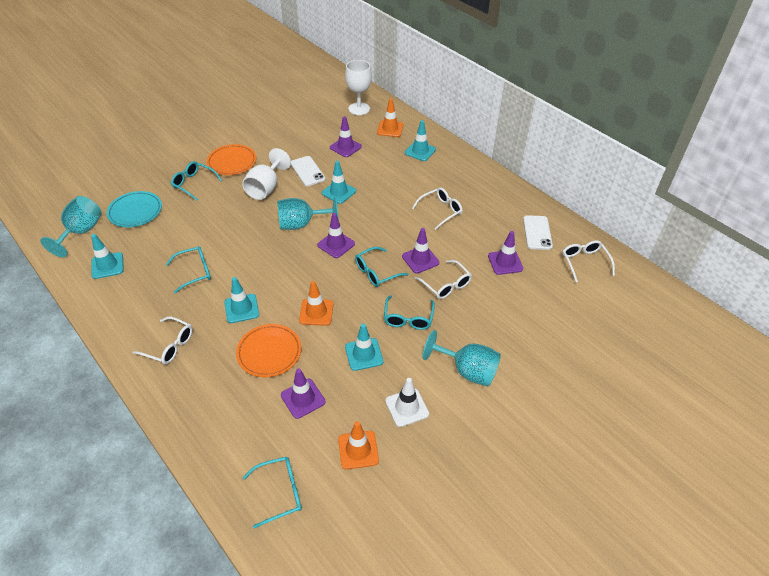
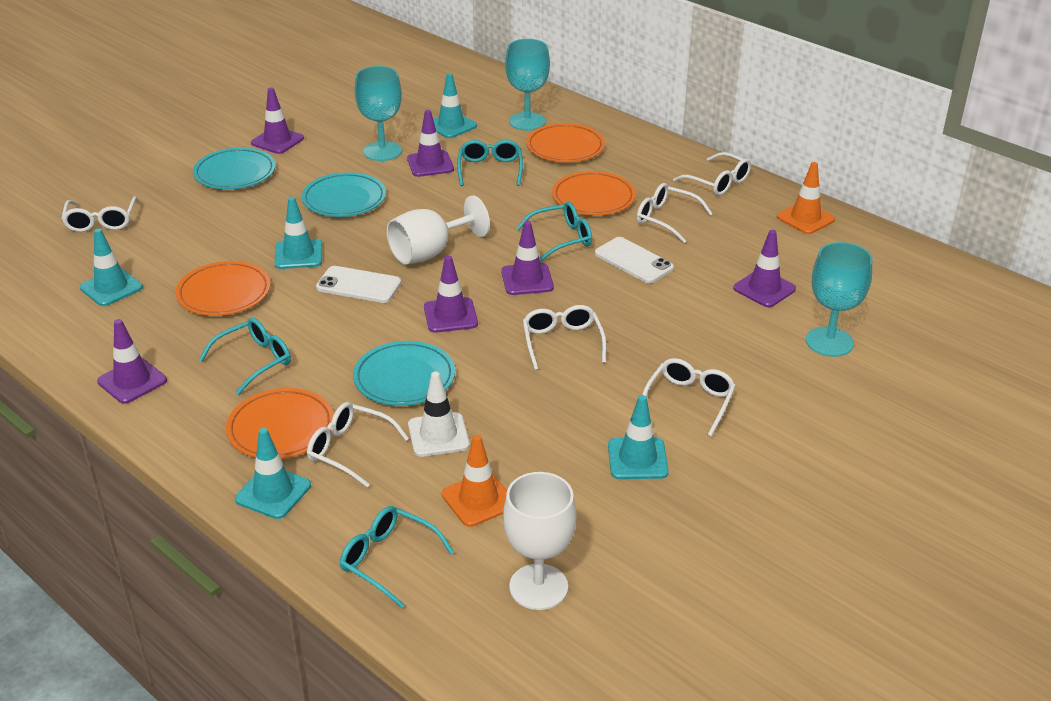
orange plate: 2 -> 4
orange traffic cone: 3 -> 2
purple traffic cone: 5 -> 6
turquoise glasses: 5 -> 4
turquoise plate: 1 -> 3
white glasses: 4 -> 6

